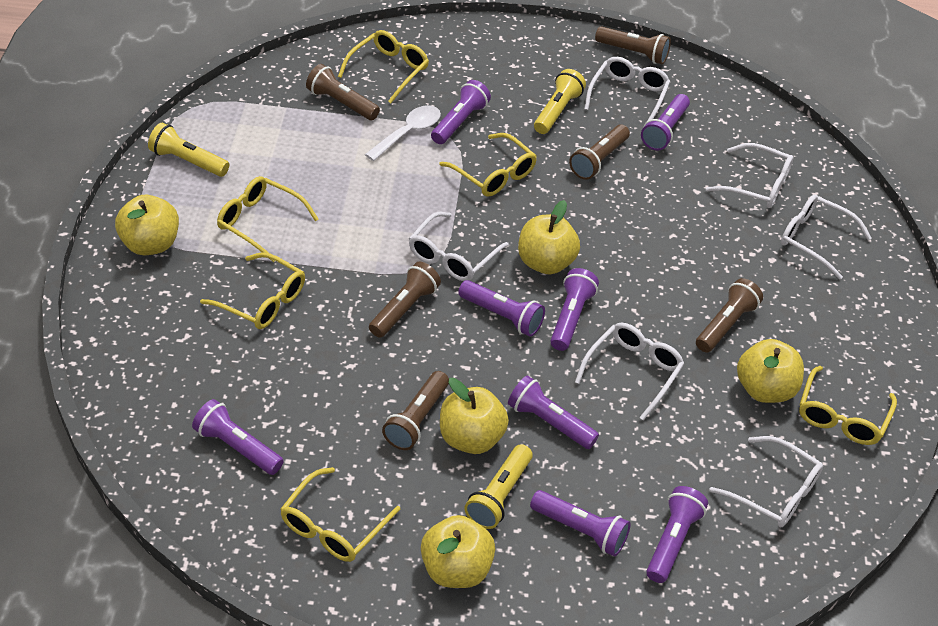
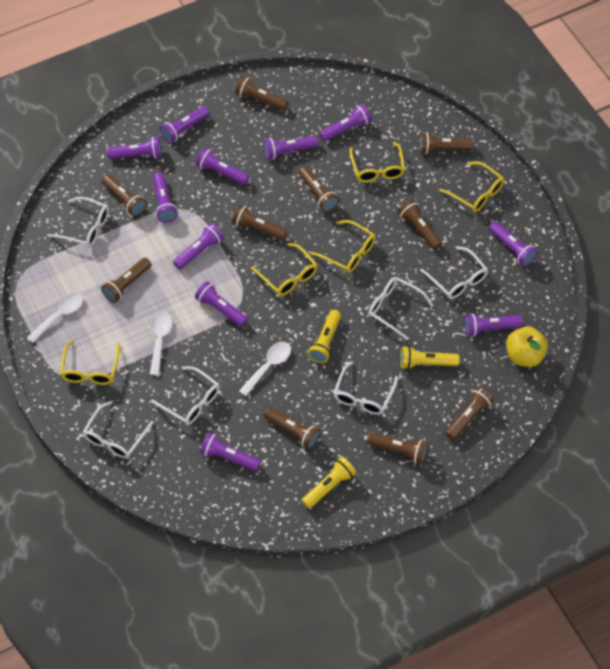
brown flashlight: 6 -> 10
purple flashlight: 8 -> 11
white spoon: 1 -> 3
yellow apple: 5 -> 1
yellow glasses: 6 -> 5

